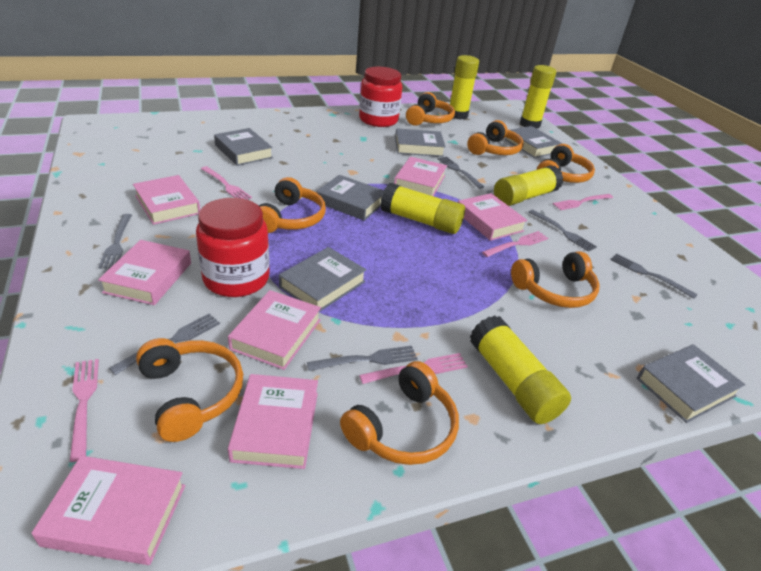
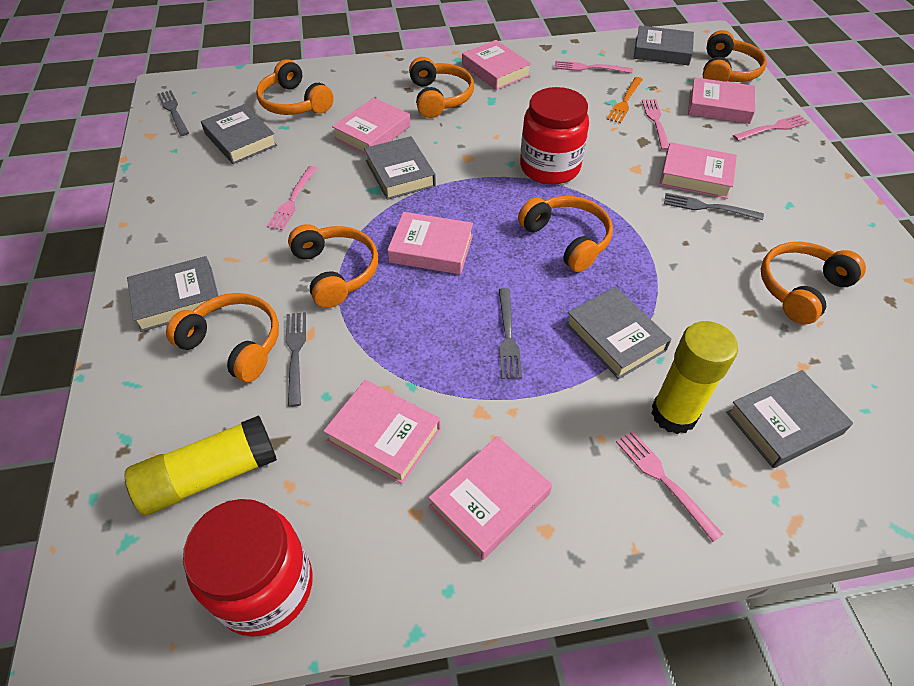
grey fork: 6 -> 4
orange fork: 0 -> 1
yellow glue stick: 5 -> 2

